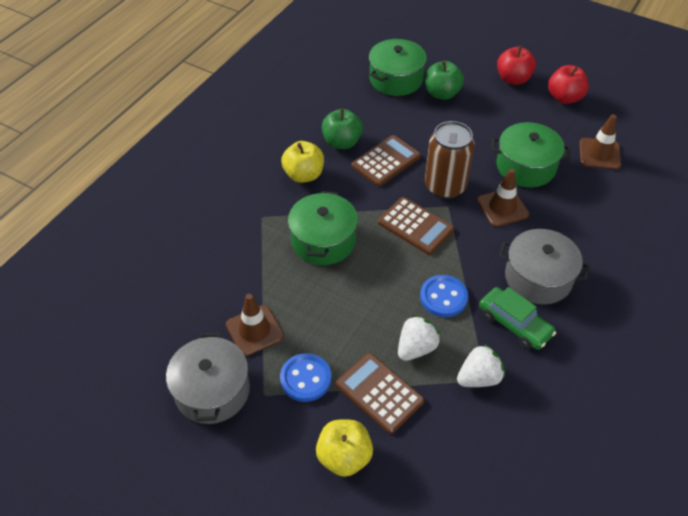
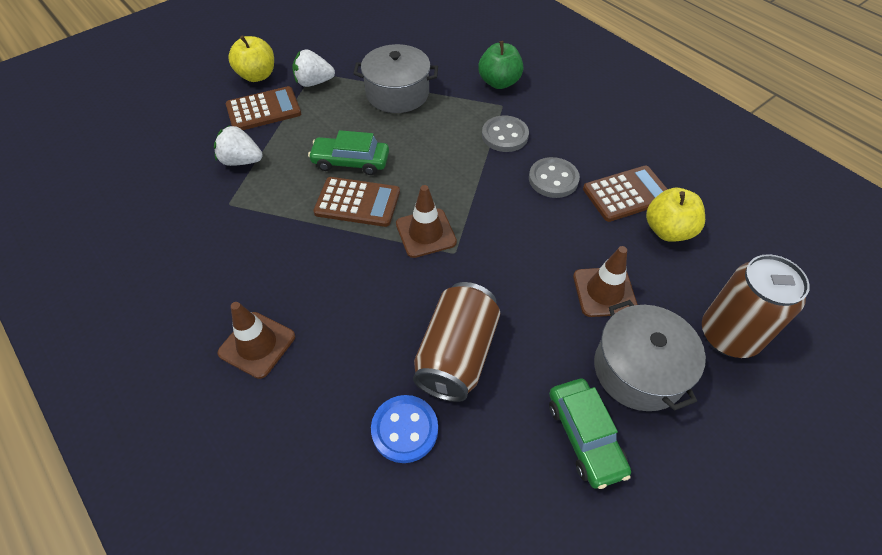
blue button: 2 -> 1
brown can: 1 -> 2
green apple: 2 -> 1
green car: 1 -> 2
green pot: 3 -> 0
grey button: 0 -> 2
red apple: 2 -> 0

